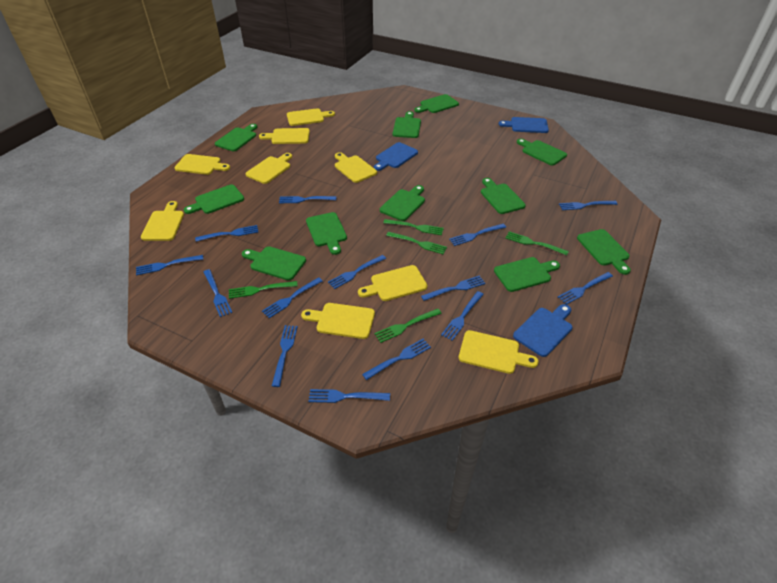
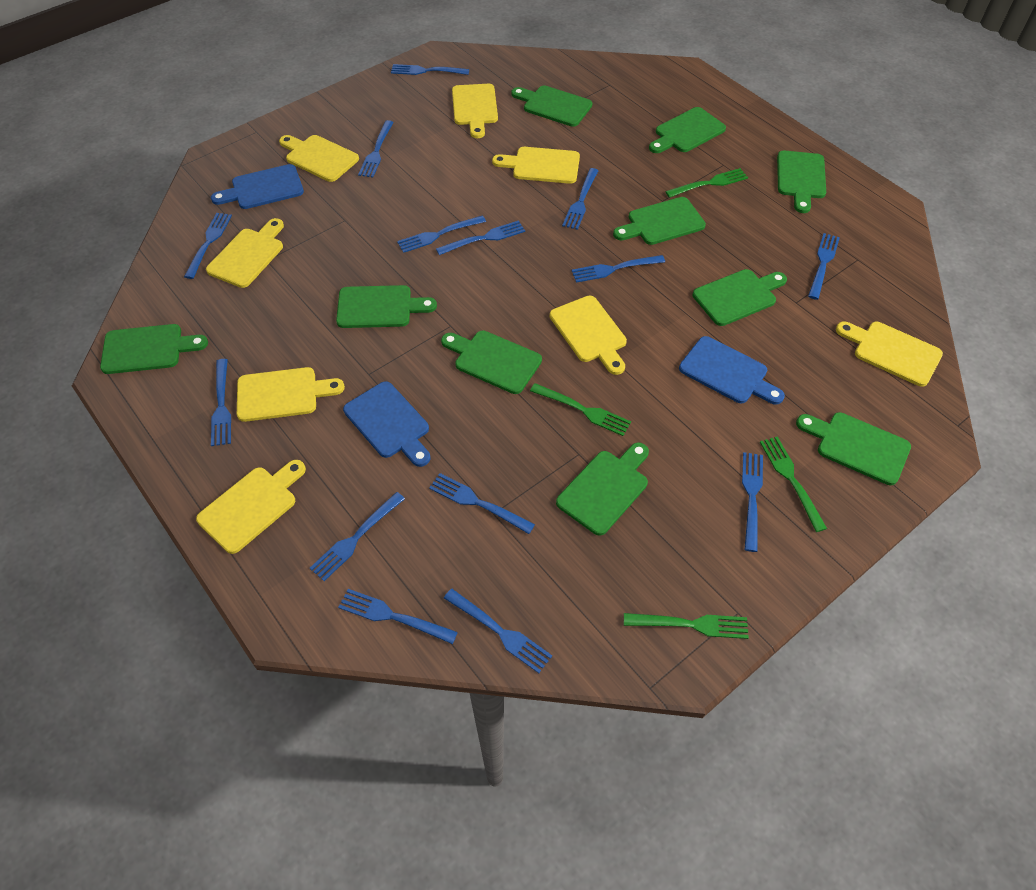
green cutting board: 11 -> 10
green fork: 5 -> 4
yellow cutting board: 9 -> 8

